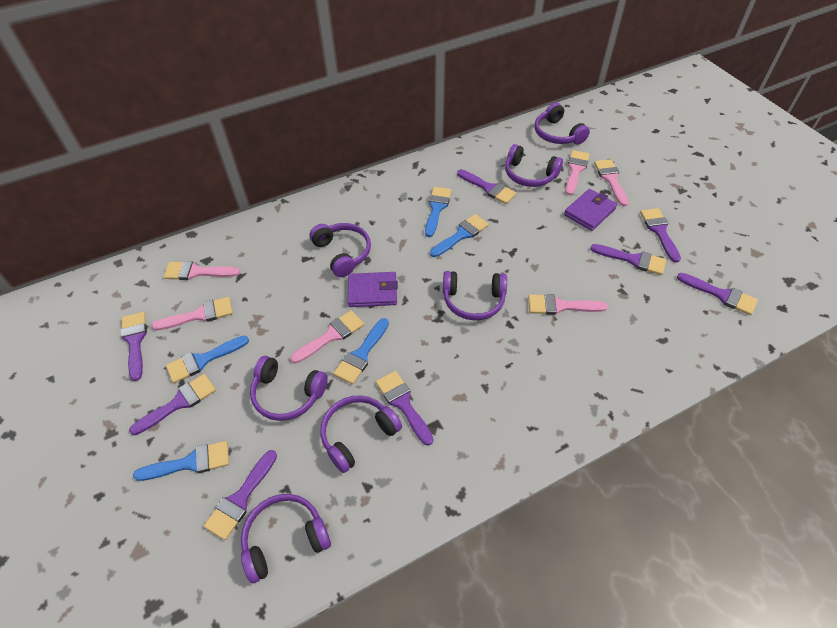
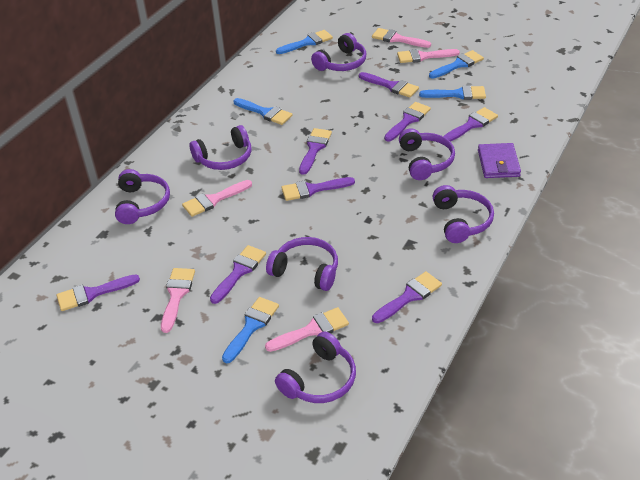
pink brush: 6 -> 5
purple wallet: 2 -> 1

